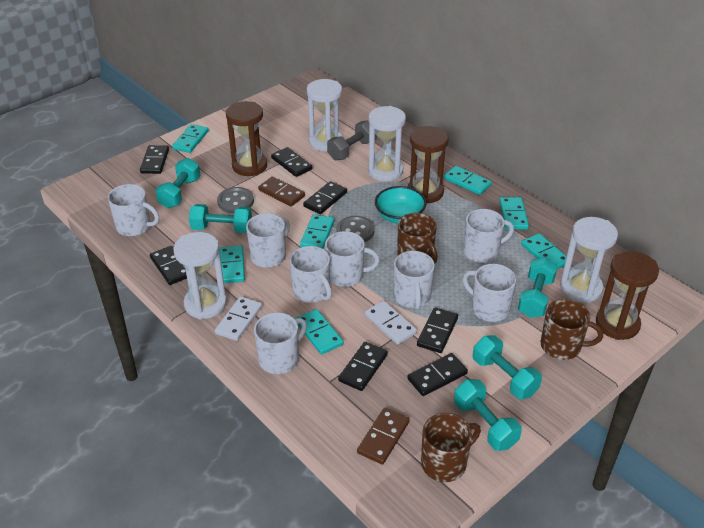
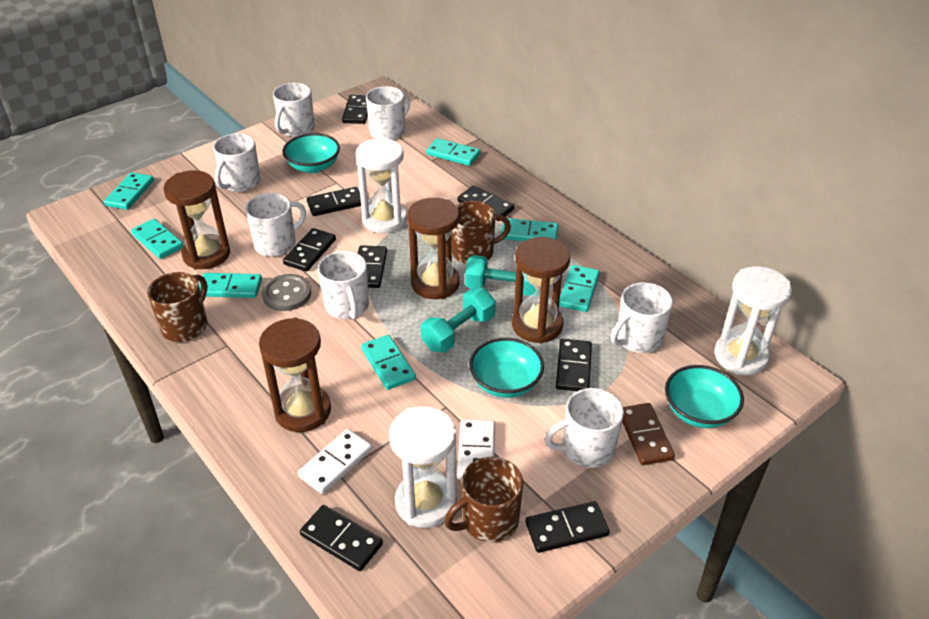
black domino: 7 -> 8
brown domino: 2 -> 1
brown hourglass: 3 -> 4
grey button: 2 -> 1
grey dumbbell: 1 -> 0
turquoise bowl: 1 -> 3
turquoise dumbbell: 5 -> 2
white hourglass: 4 -> 3
white mug: 8 -> 7

